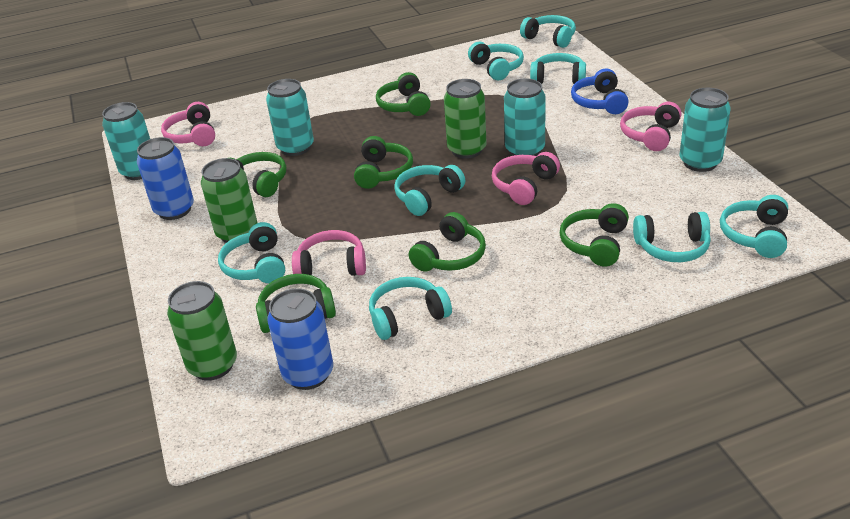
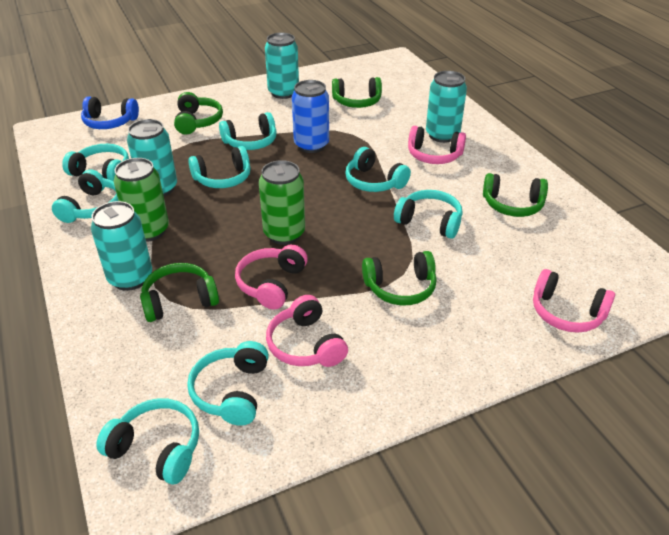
blue can: 2 -> 1
green can: 3 -> 2
green headphones: 6 -> 5

